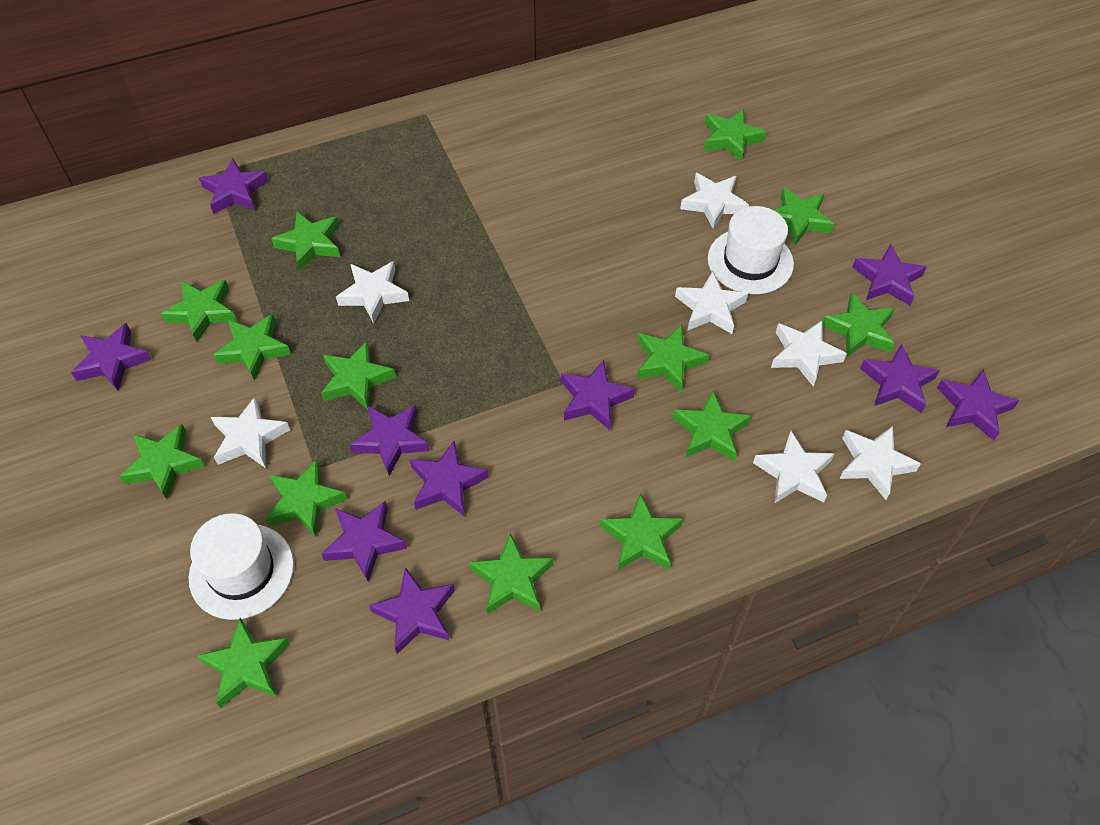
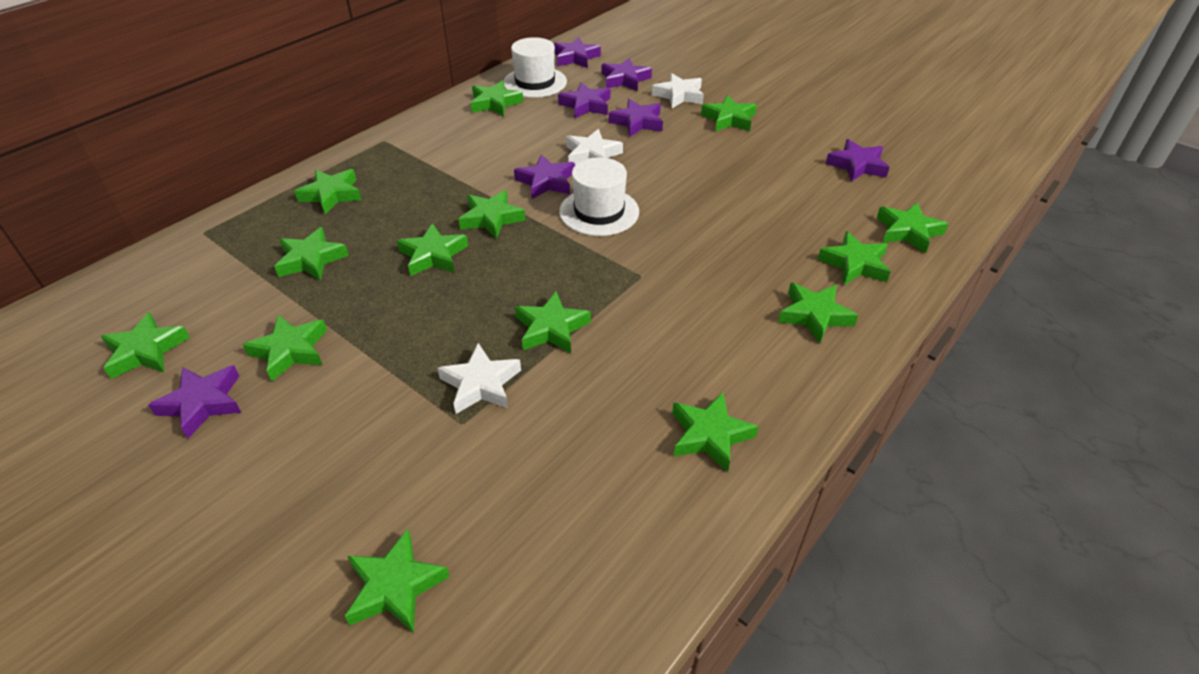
purple star: 10 -> 7
white star: 7 -> 3

